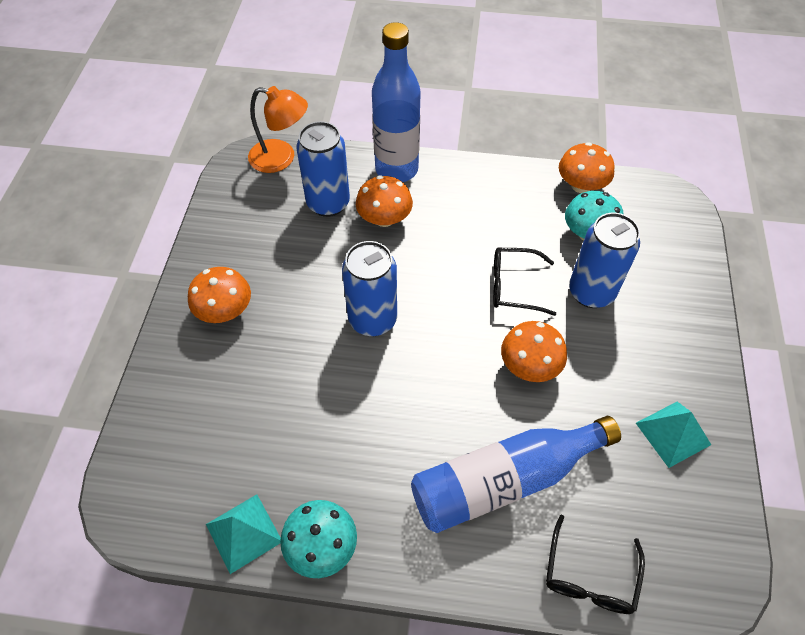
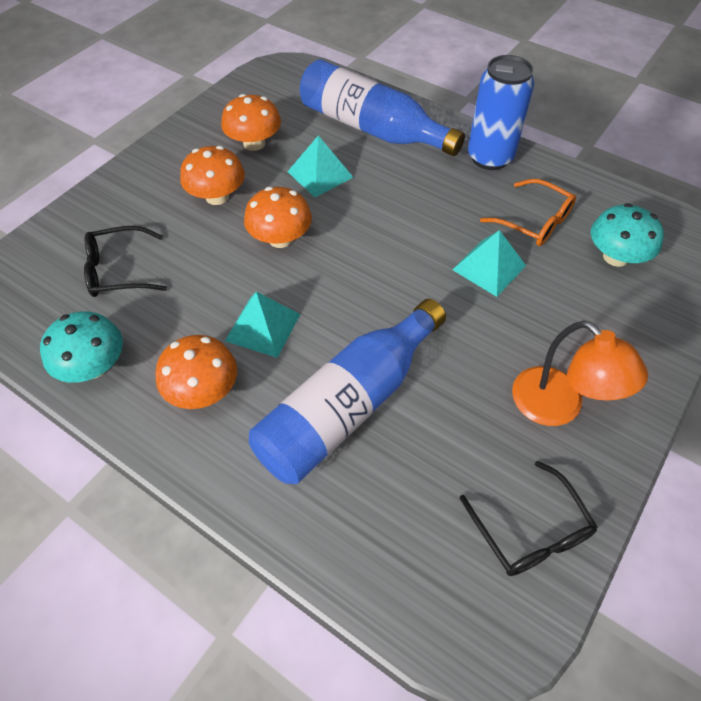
blue can: 3 -> 1
orange glasses: 0 -> 1
turquoise pyramid: 2 -> 3

